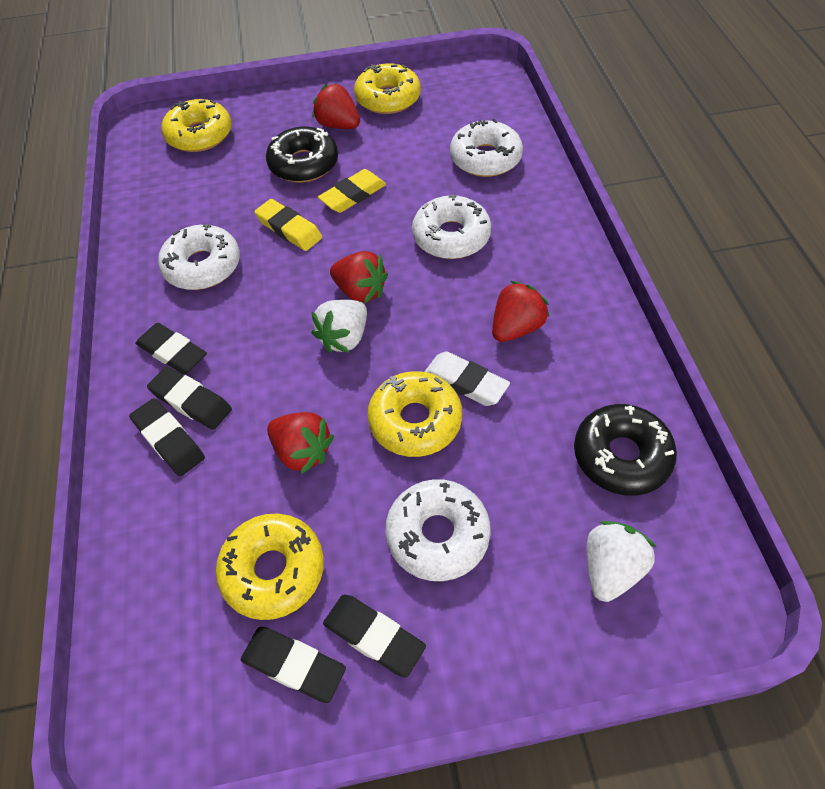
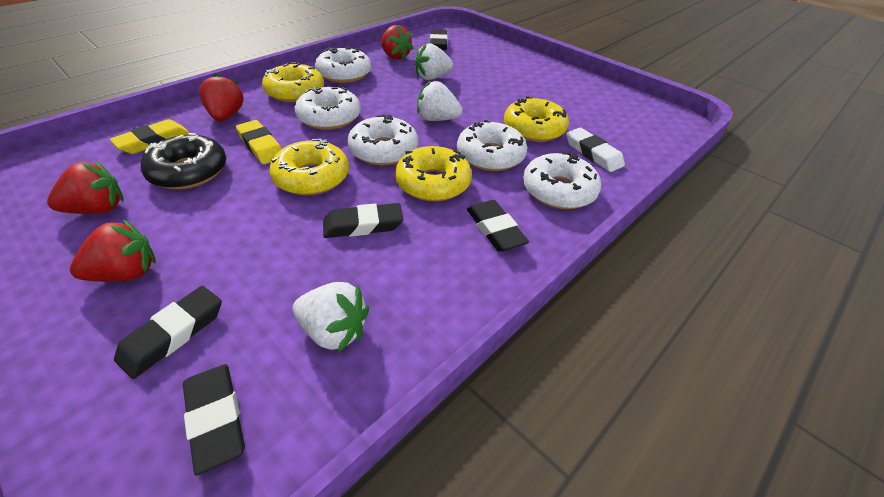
black donut: 2 -> 1
white donut: 4 -> 5
white strawberry: 2 -> 3

